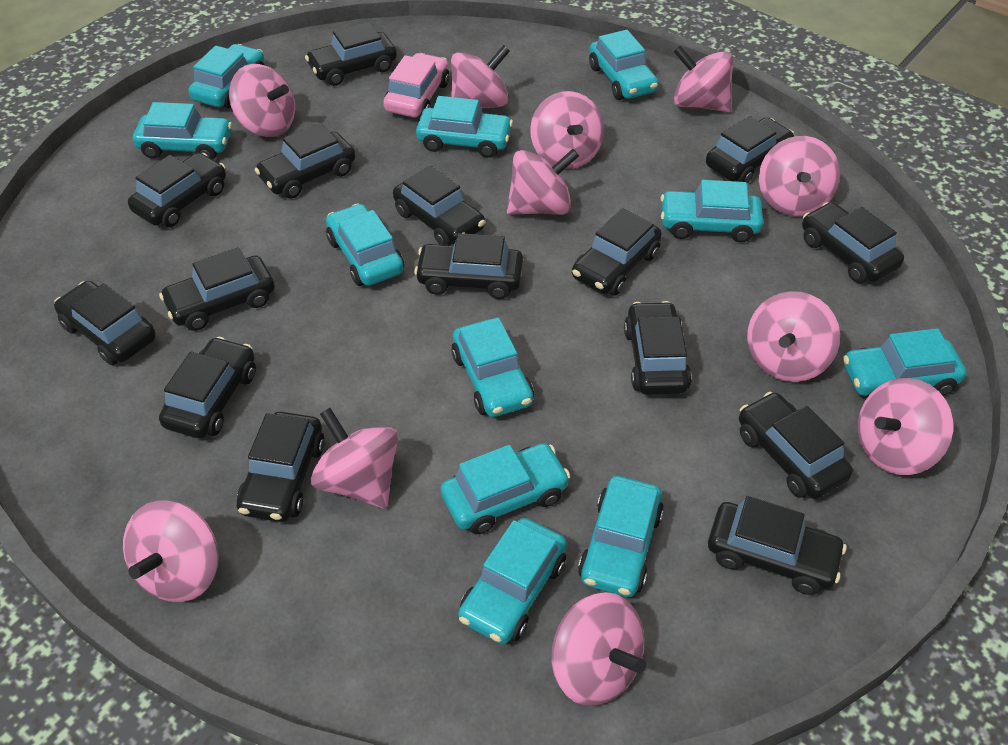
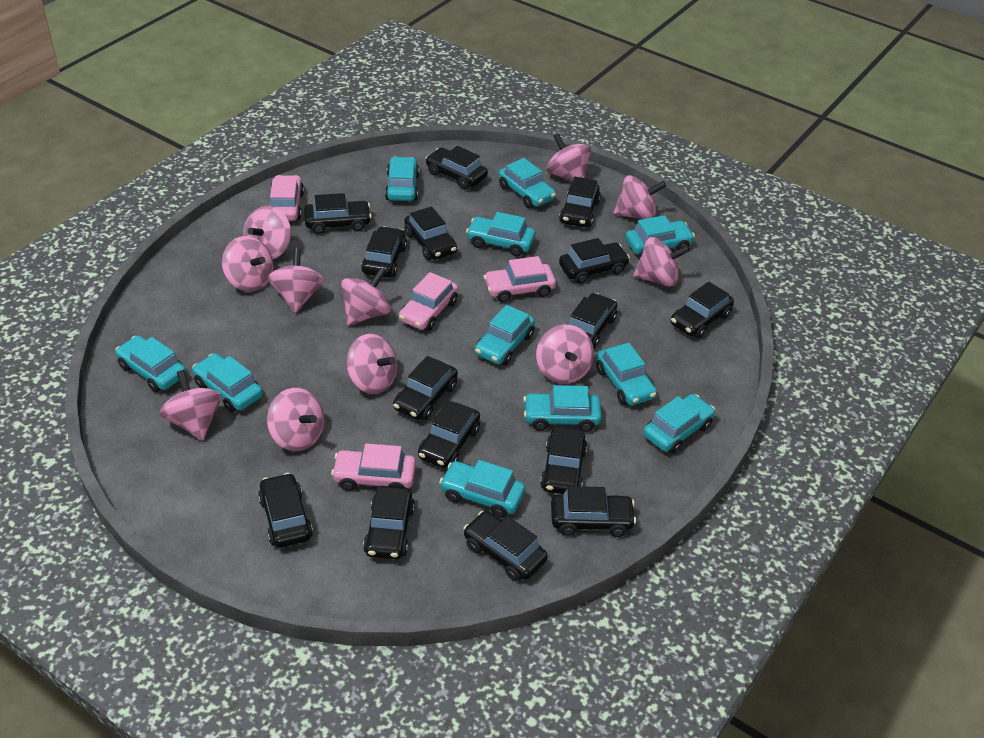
pink car: 1 -> 4

